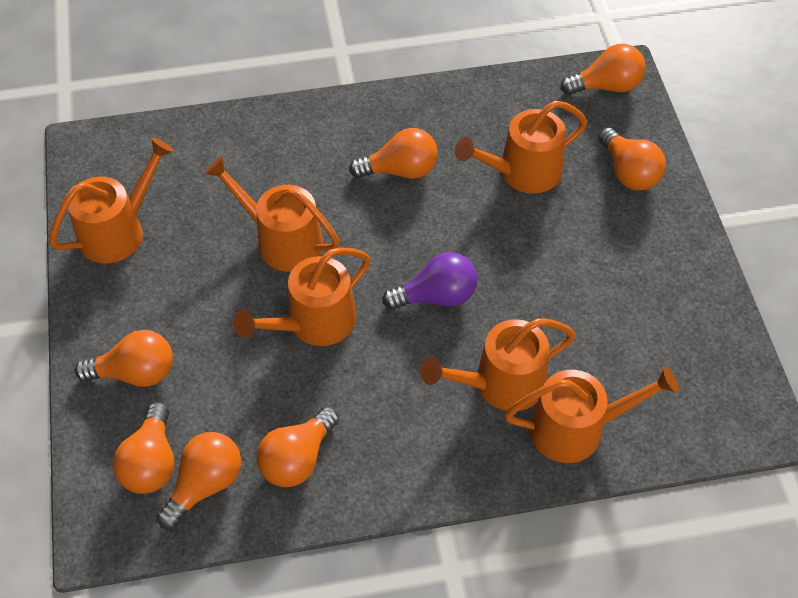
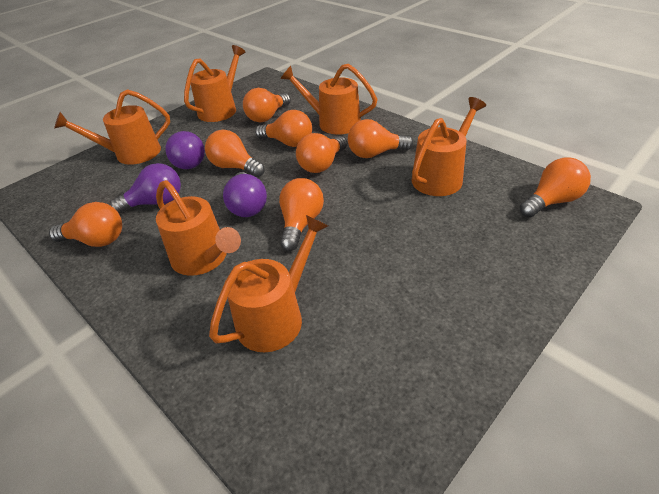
orange light bulb: 7 -> 8
purple light bulb: 1 -> 3

